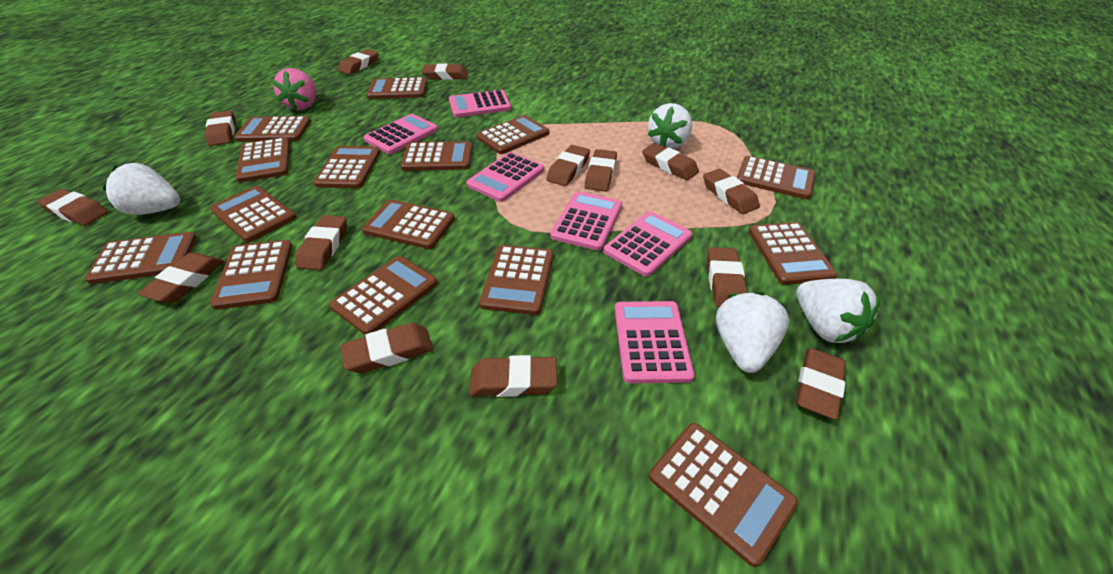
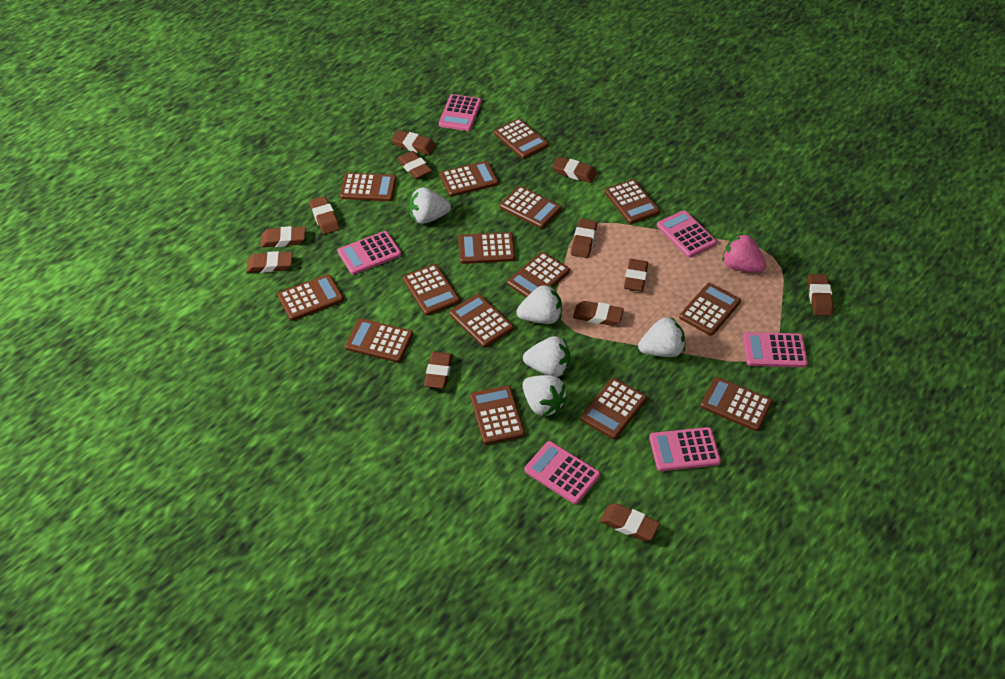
brown eraser: 14 -> 12
white strawberry: 4 -> 5

